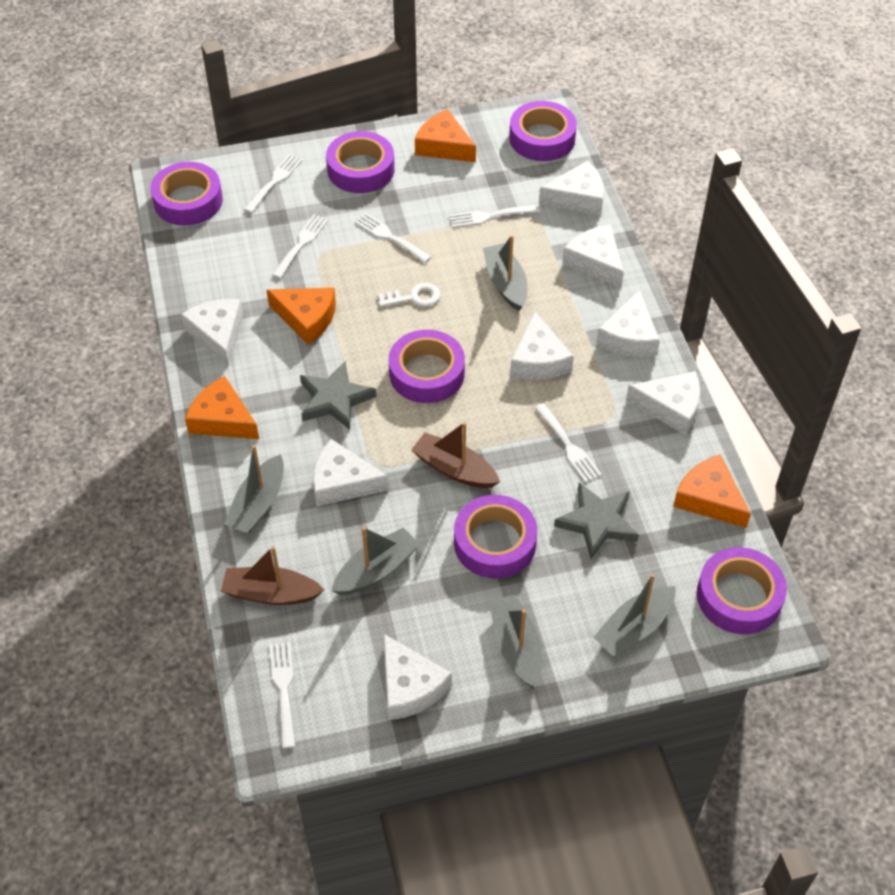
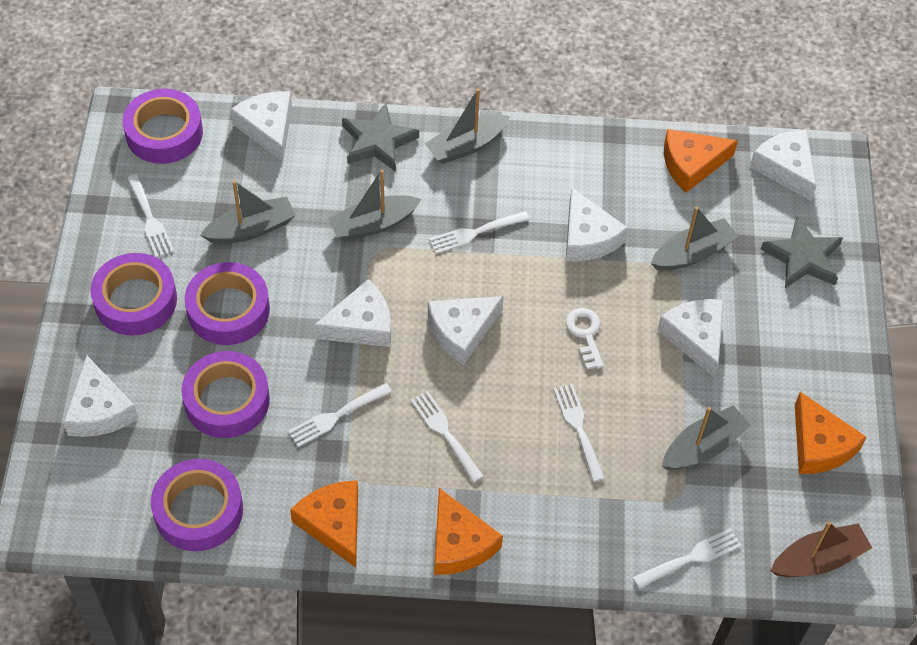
brown boat: 2 -> 1
purple tape: 6 -> 5
white cheese: 8 -> 7

